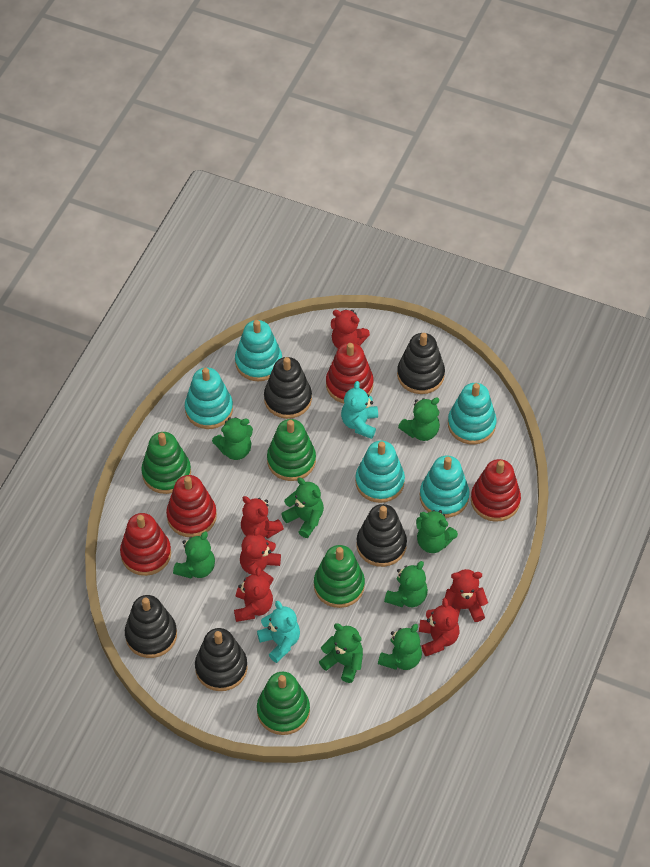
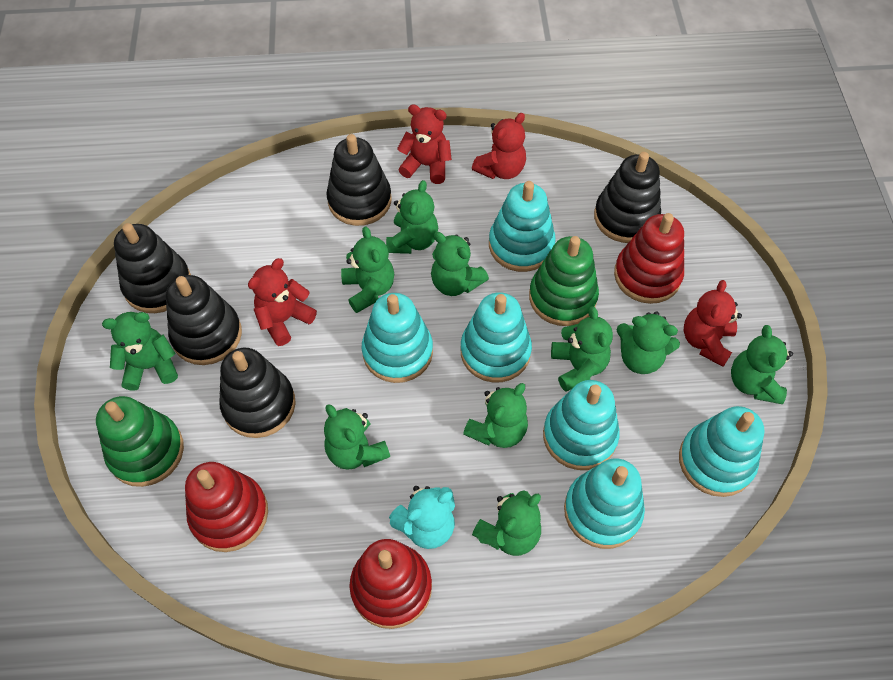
green stacking toy: 4 -> 2
green teddy bear: 8 -> 10
red stacking toy: 4 -> 3
red teddy bear: 6 -> 4
turquoise stacking toy: 5 -> 6
turquoise teddy bear: 2 -> 1

